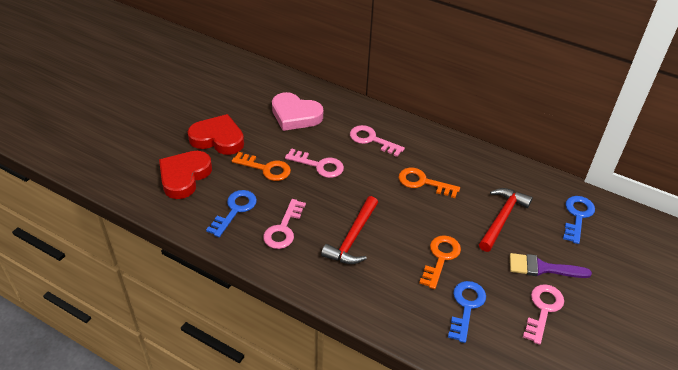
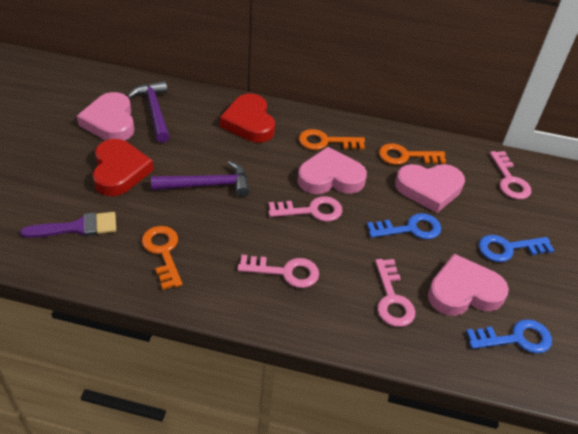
pink heart: 1 -> 4
purple hammer: 0 -> 2
red hammer: 2 -> 0

